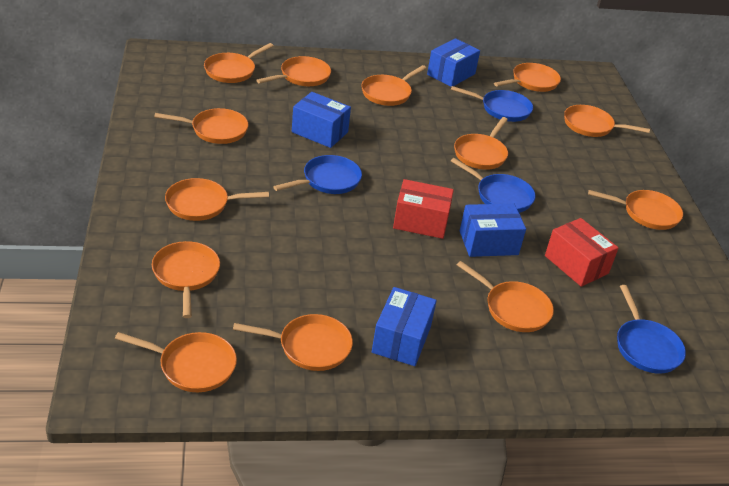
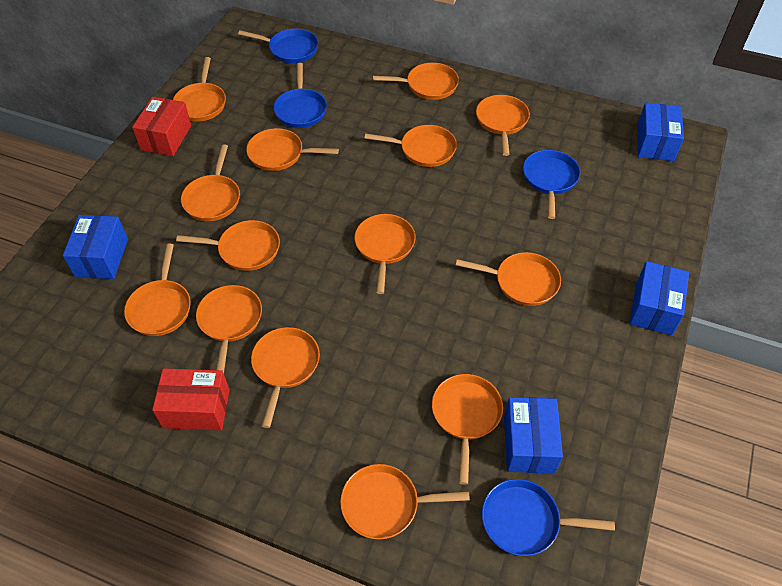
orange pan: 13 -> 14

